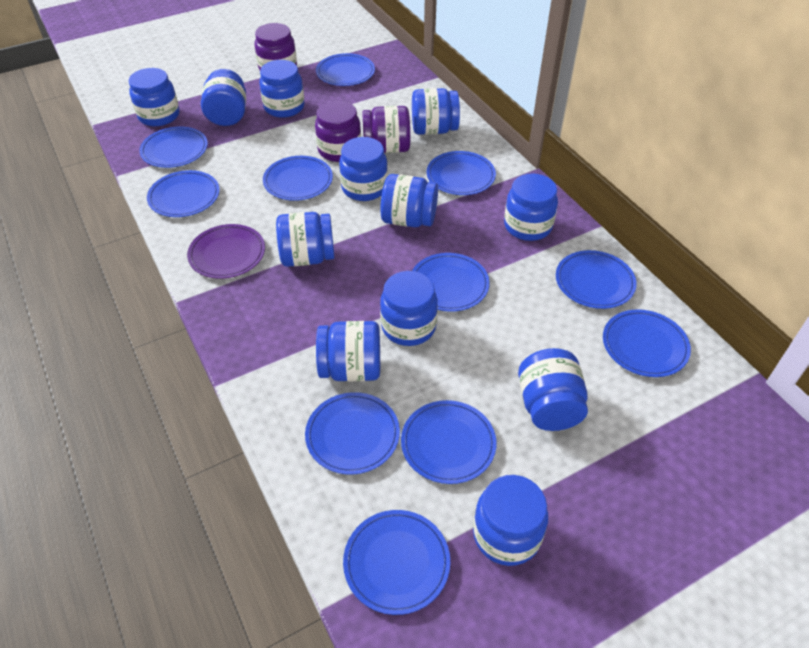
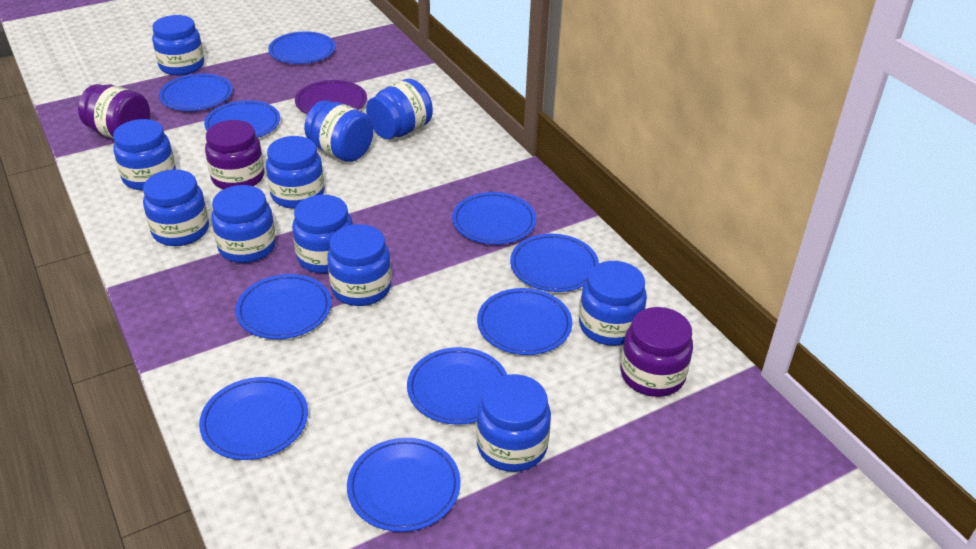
blue jar: 12 -> 11
blue plate: 11 -> 10

